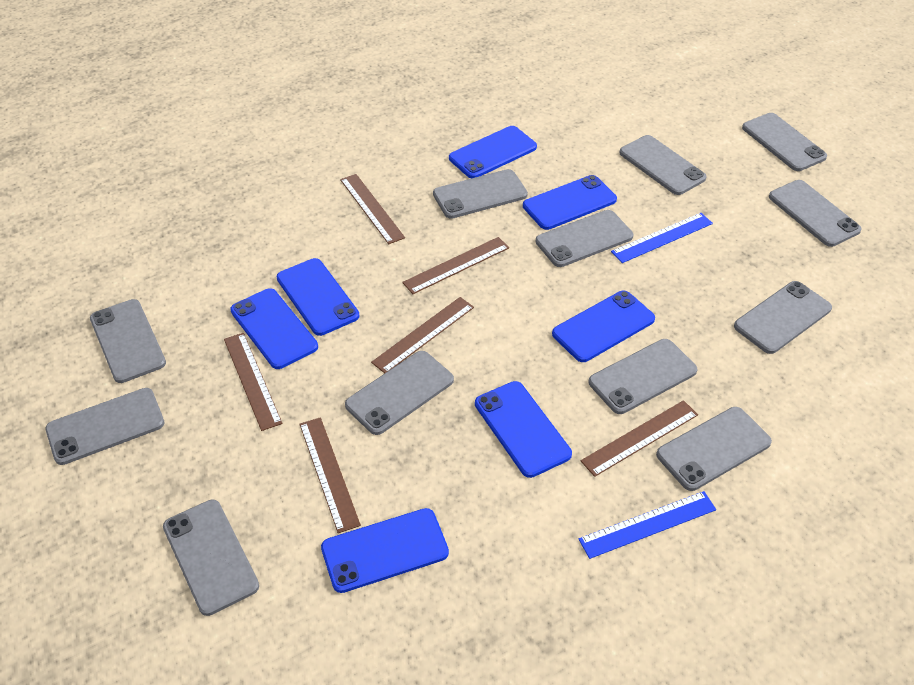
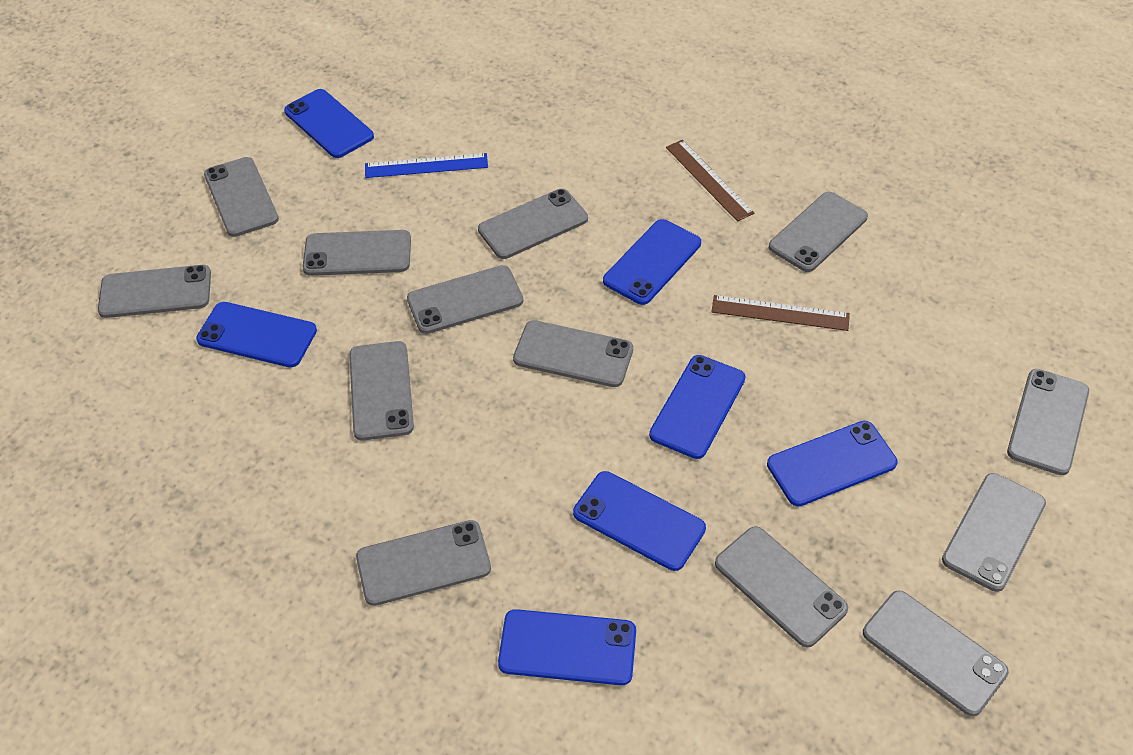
blue ruler: 2 -> 1
brown ruler: 6 -> 2
grey phone: 12 -> 13

